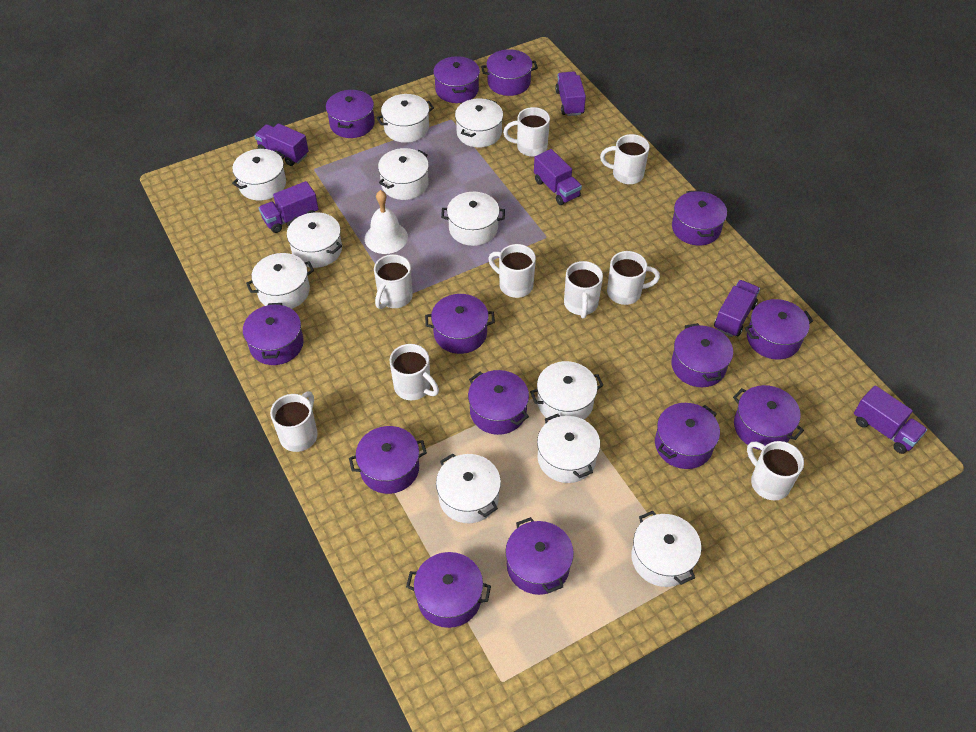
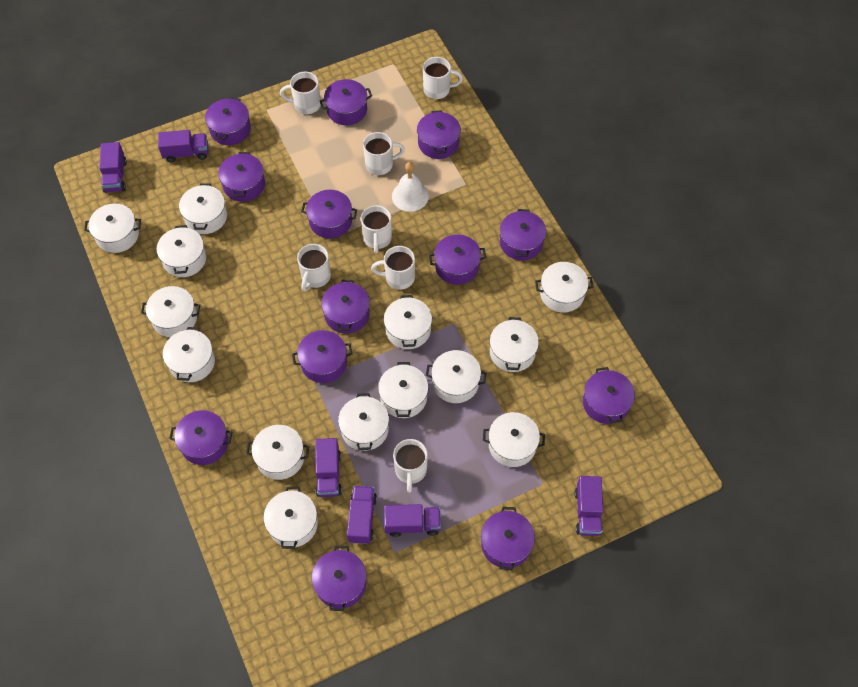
purple pot: 14 -> 13
white mug: 9 -> 7
white pot: 11 -> 14

